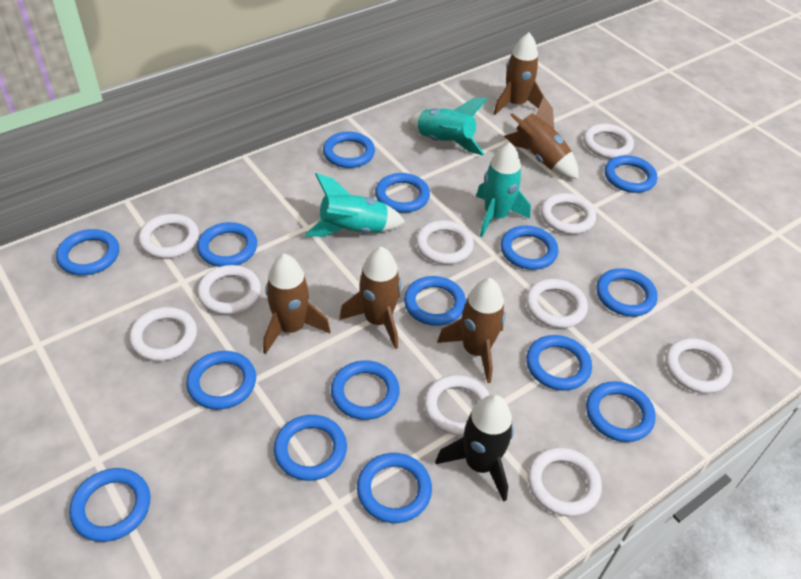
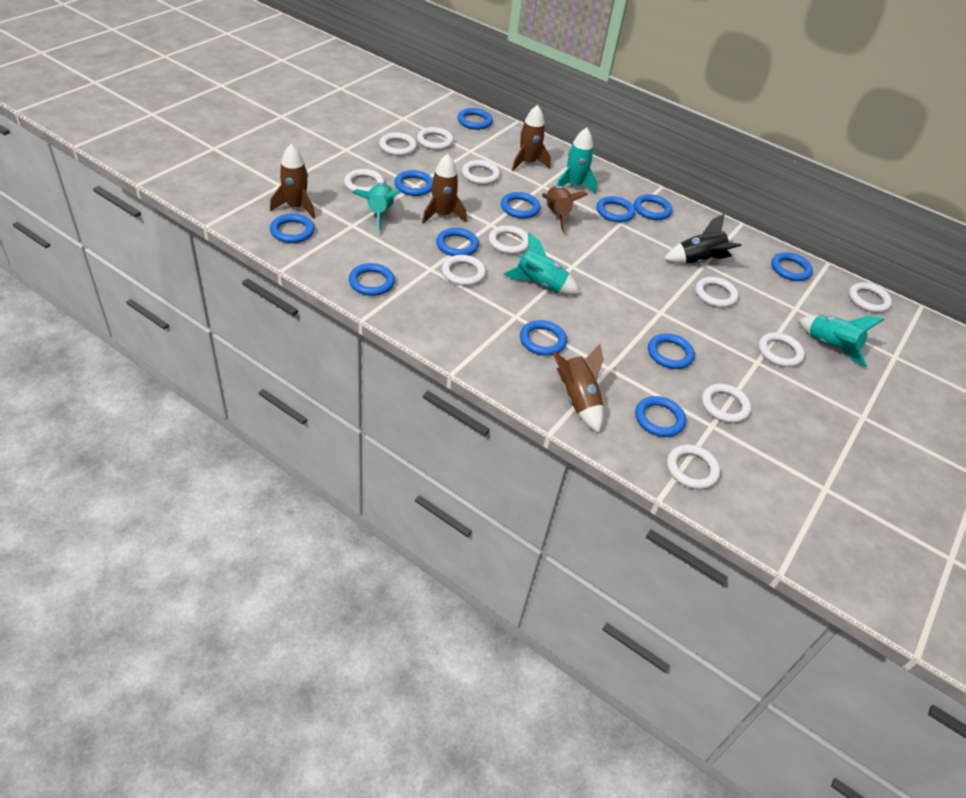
blue ring: 15 -> 12
turquoise rocket: 3 -> 4
white ring: 10 -> 11

